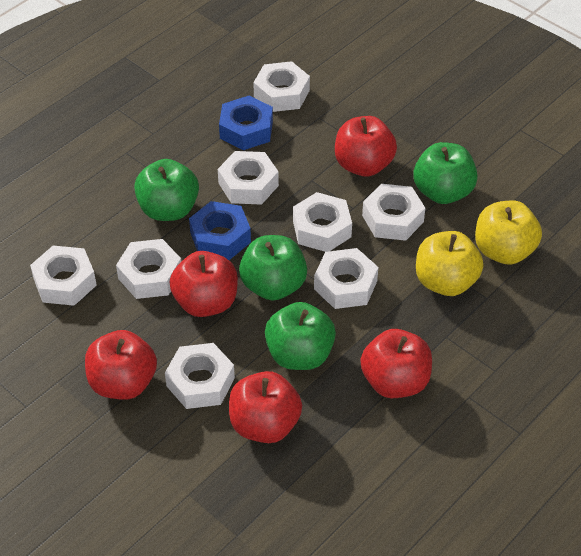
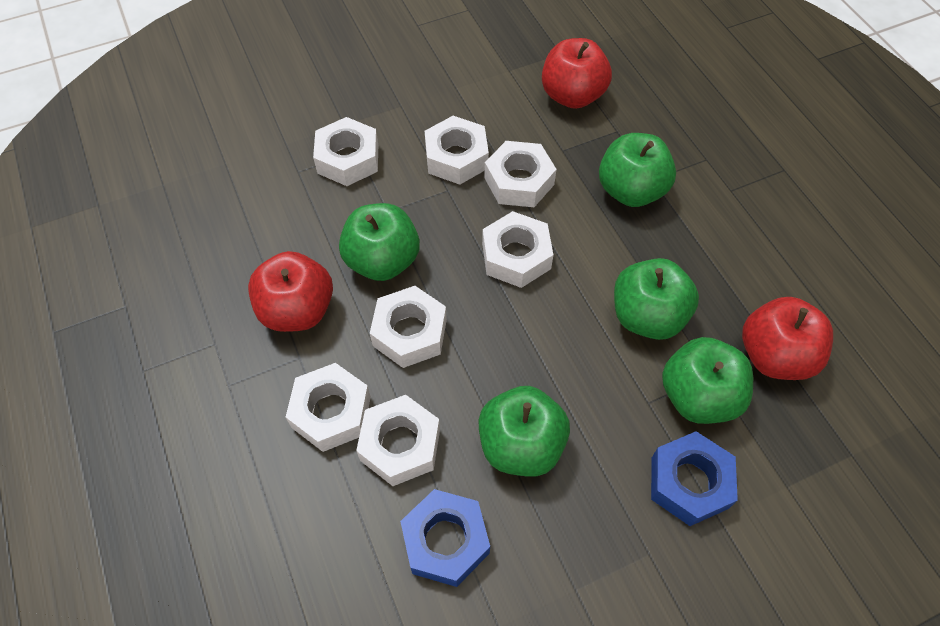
green apple: 4 -> 5
red apple: 5 -> 3
white nut: 8 -> 7
yellow apple: 2 -> 0

